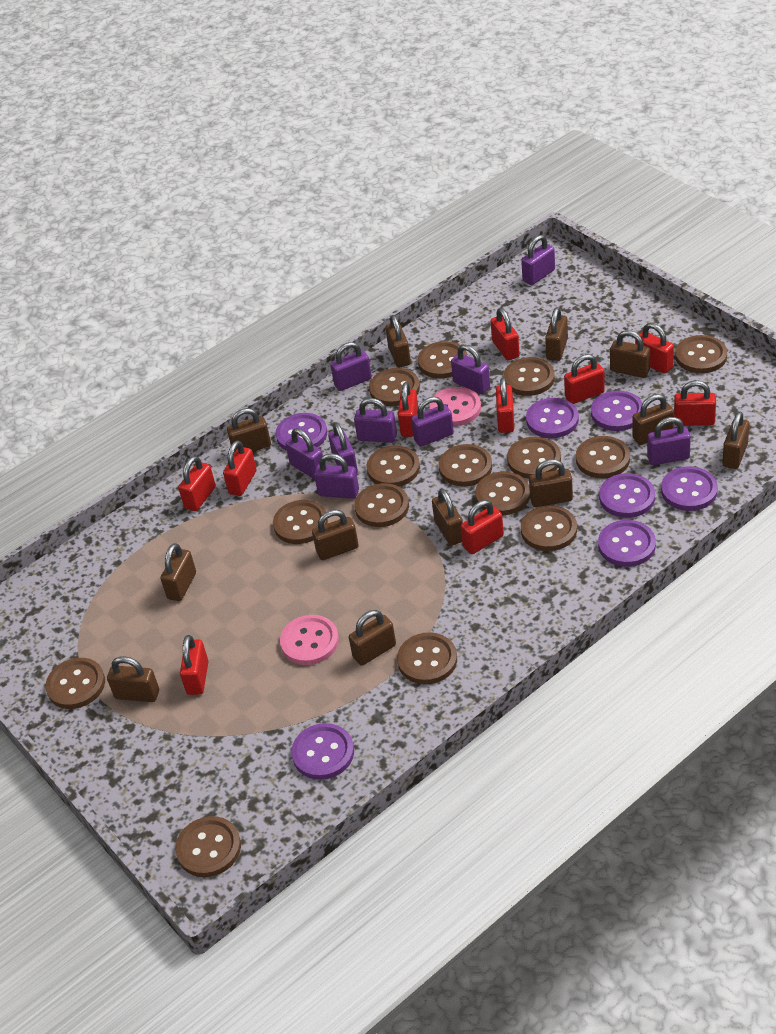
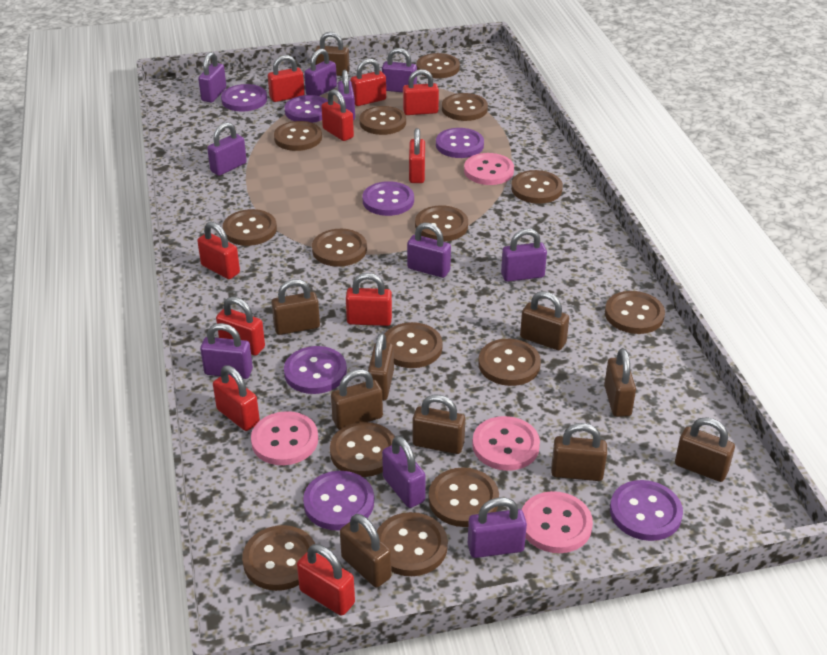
brown padlock: 12 -> 10
pink button: 2 -> 4
purple padlock: 9 -> 10

